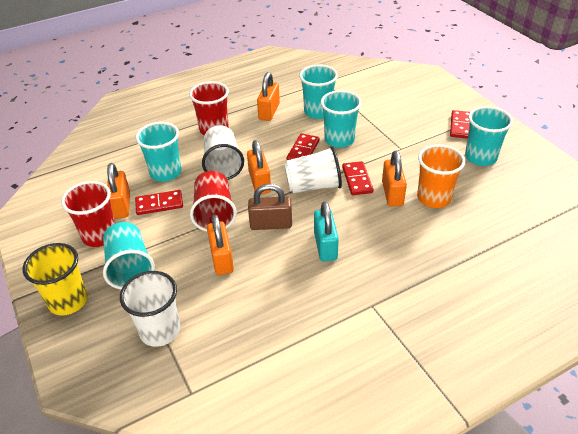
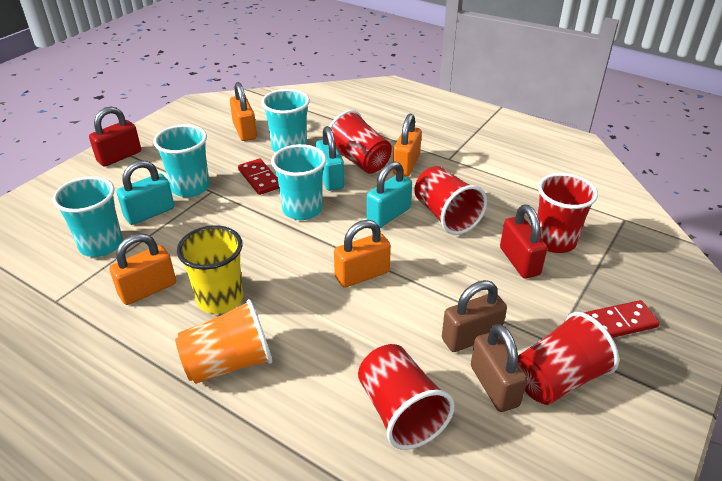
brown padlock: 1 -> 2
orange padlock: 5 -> 4
red cup: 3 -> 5
red domino: 4 -> 2
red padlock: 0 -> 2
turquoise cup: 5 -> 4
turquoise padlock: 1 -> 3
white cup: 3 -> 0

